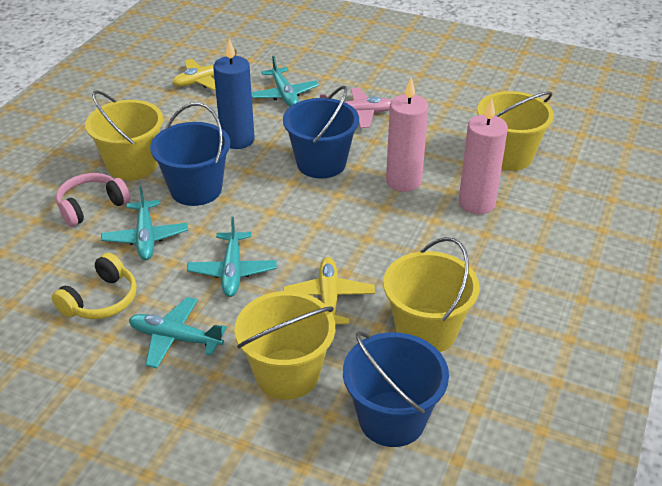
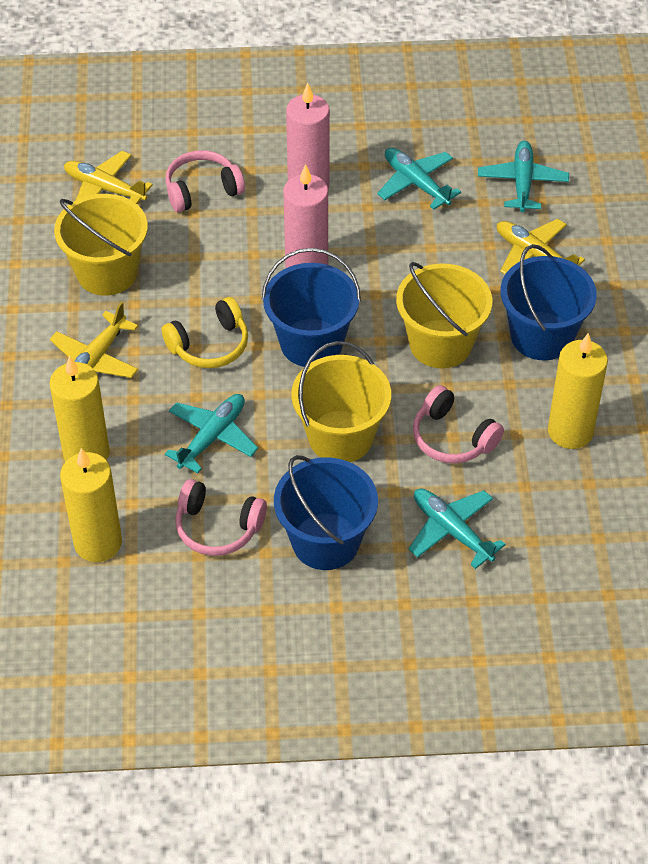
blue candle: 1 -> 0
pink headphones: 1 -> 3
pink plane: 1 -> 0
yellow bucket: 4 -> 3
yellow candle: 0 -> 3
yellow plane: 2 -> 3

